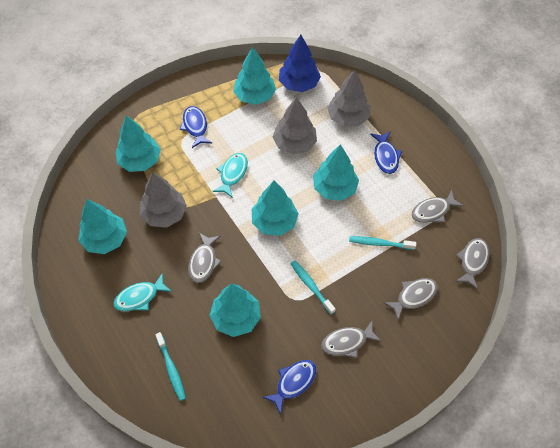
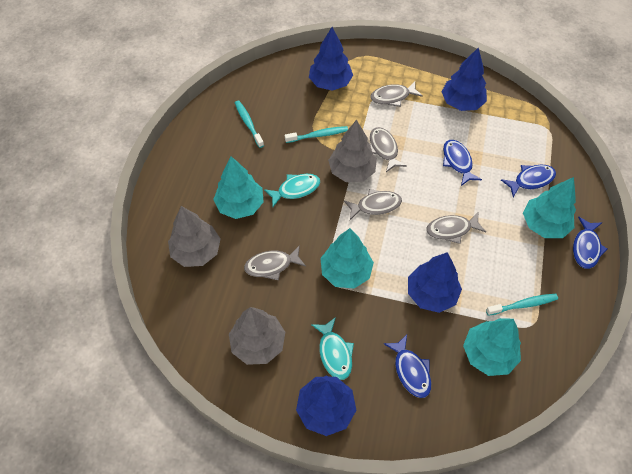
blue fish: 3 -> 4
blue tree: 1 -> 4
turquoise tree: 6 -> 4

